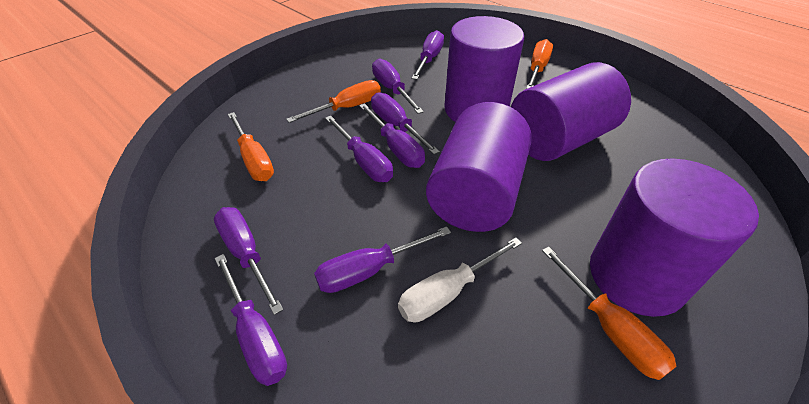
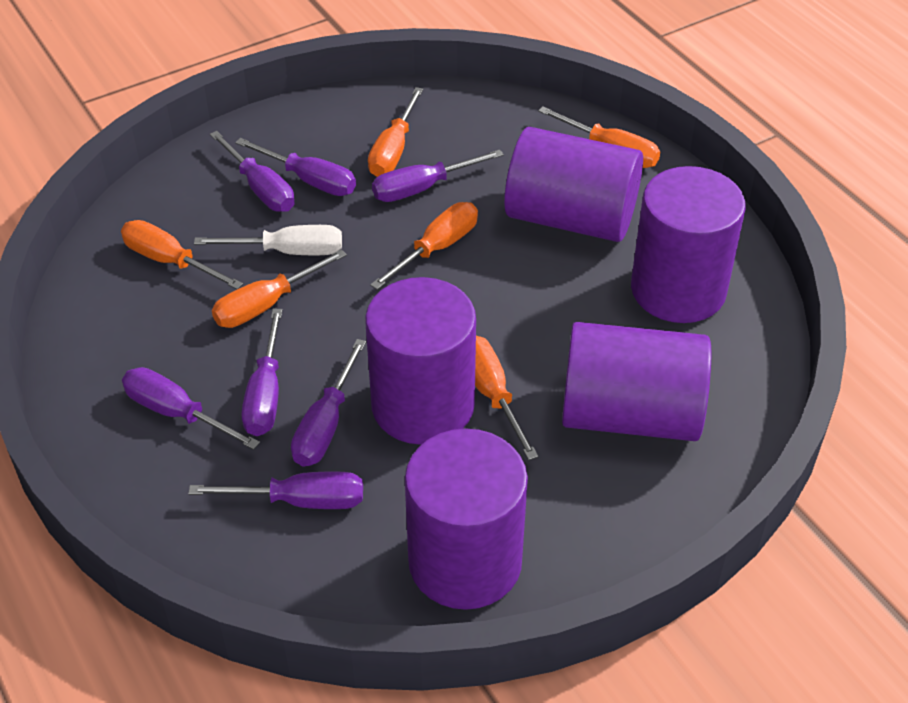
orange screwdriver: 4 -> 6
purple cylinder: 4 -> 5
purple screwdriver: 8 -> 7

